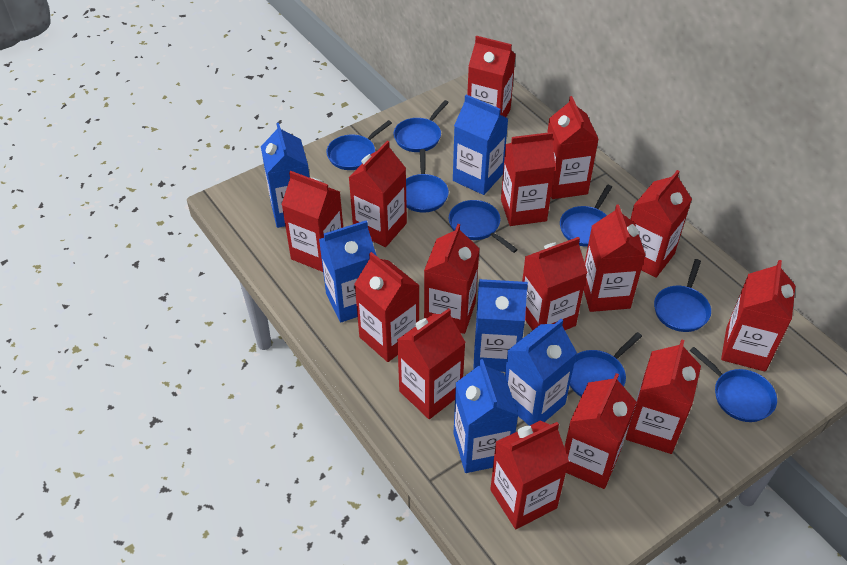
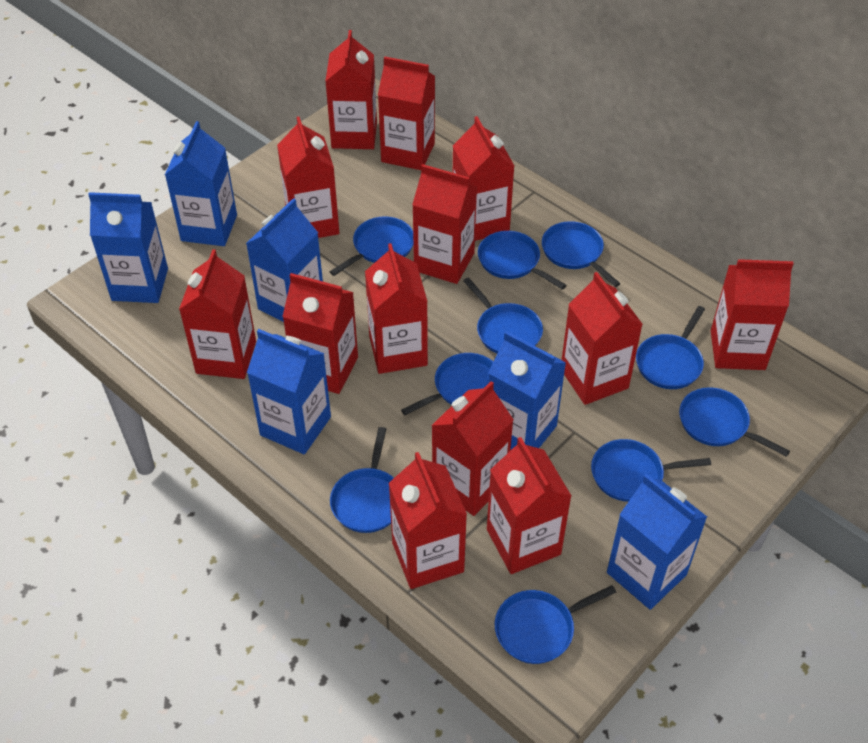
blue pan: 8 -> 10
red carton: 15 -> 13

